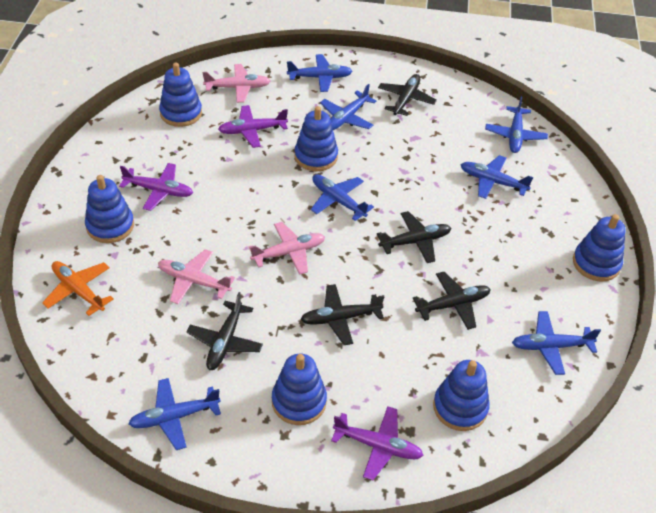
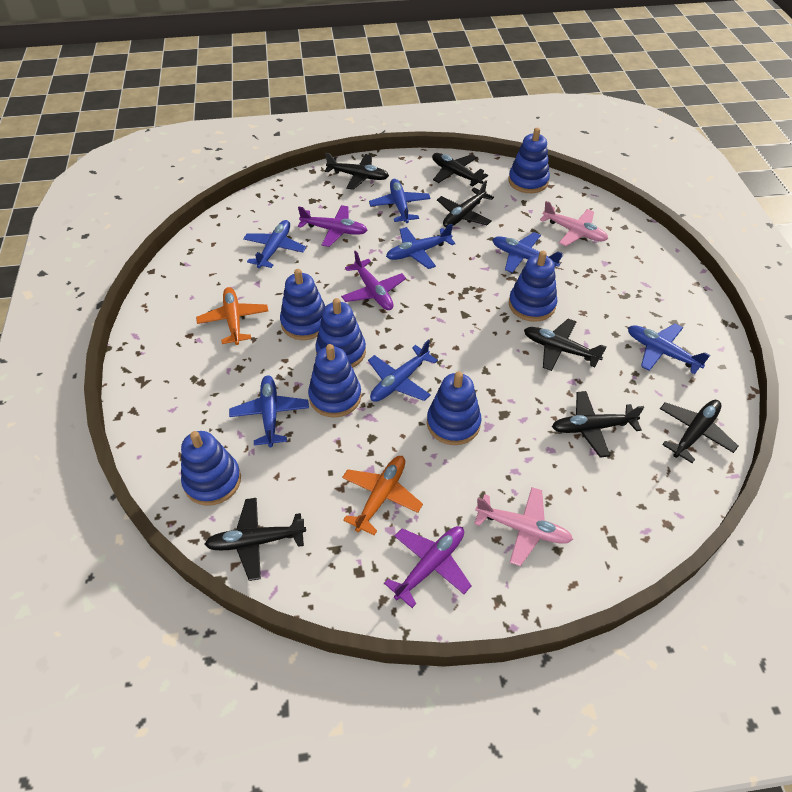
black plane: 5 -> 7
blue stacking toy: 6 -> 7
orange plane: 1 -> 2
pink plane: 3 -> 2

